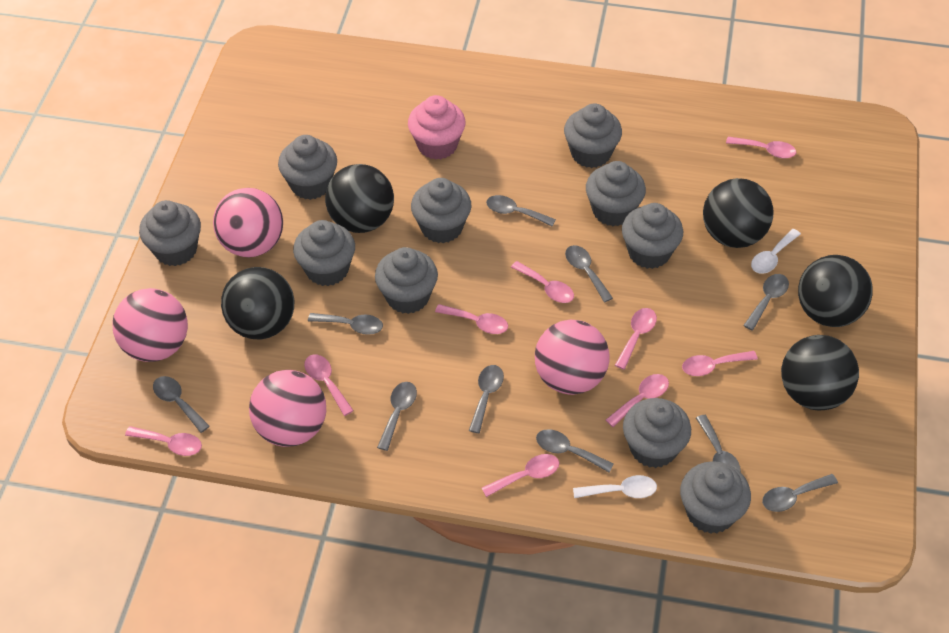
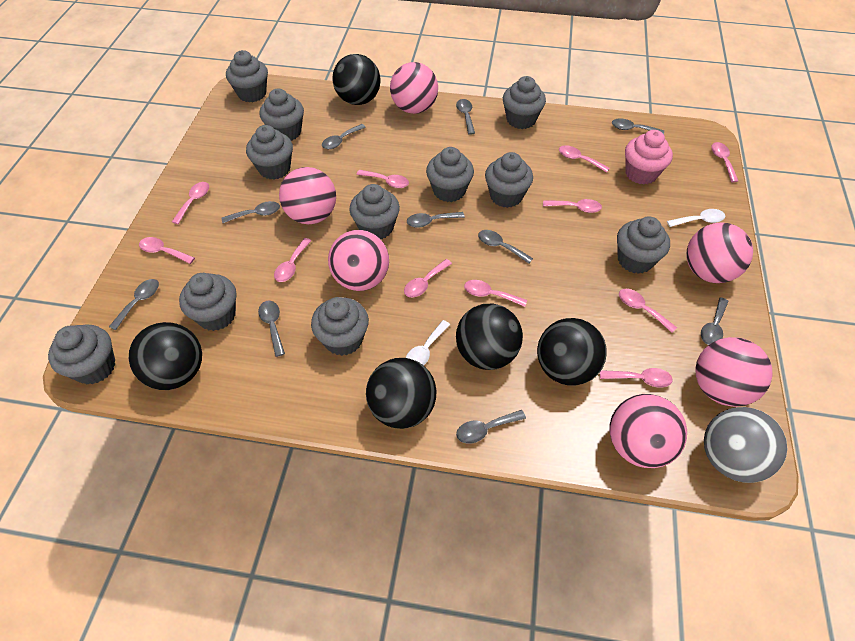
grey ball: 0 -> 1
grey cupcake: 10 -> 11
pink ball: 4 -> 6
pink spoon: 9 -> 11

